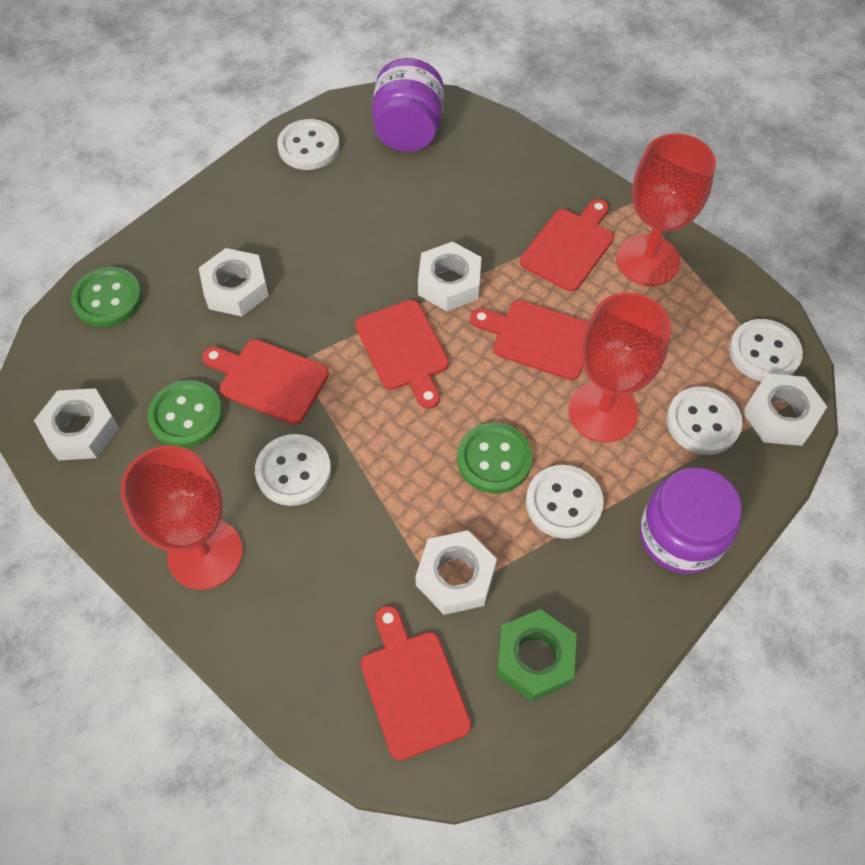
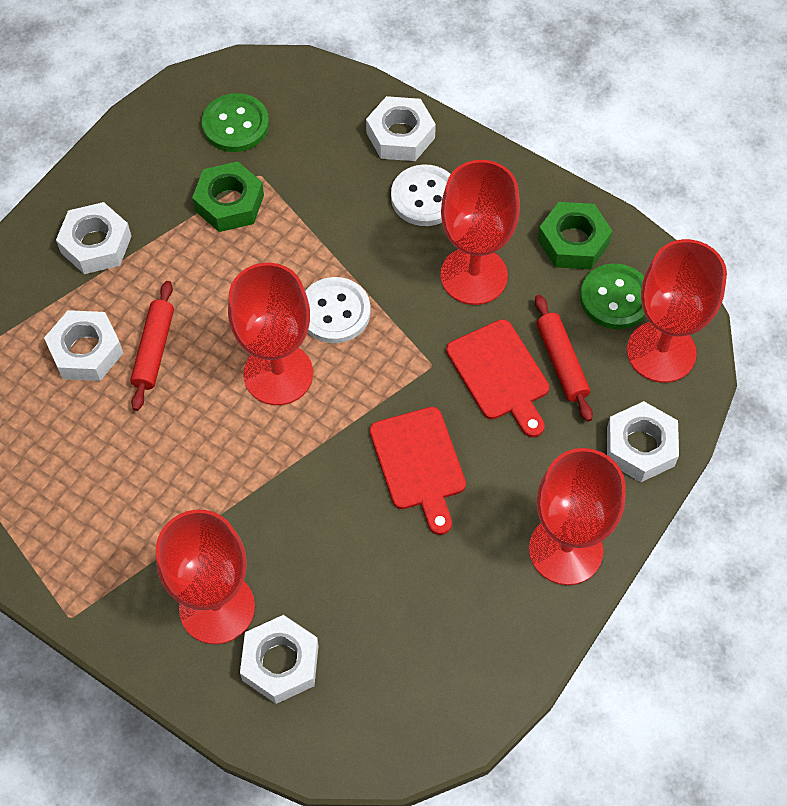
green button: 3 -> 2
green nut: 1 -> 2
purple jar: 2 -> 0
red cutting board: 5 -> 2
red goblet: 3 -> 5
red rolling pin: 0 -> 2
white button: 5 -> 2

